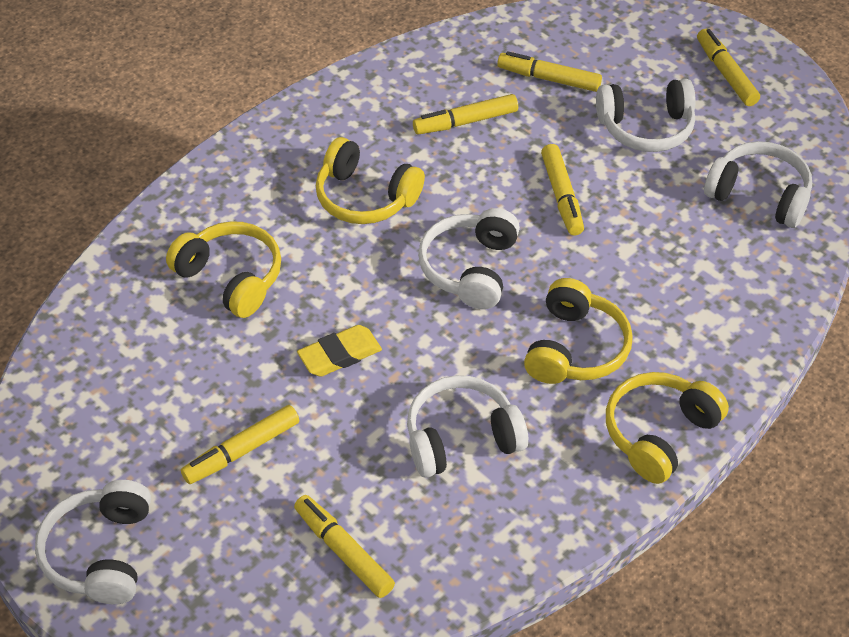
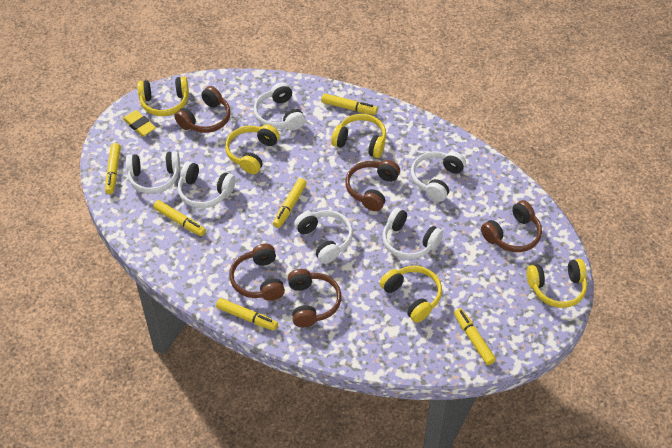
brown headphones: 0 -> 5
white headphones: 5 -> 6
yellow headphones: 4 -> 5

